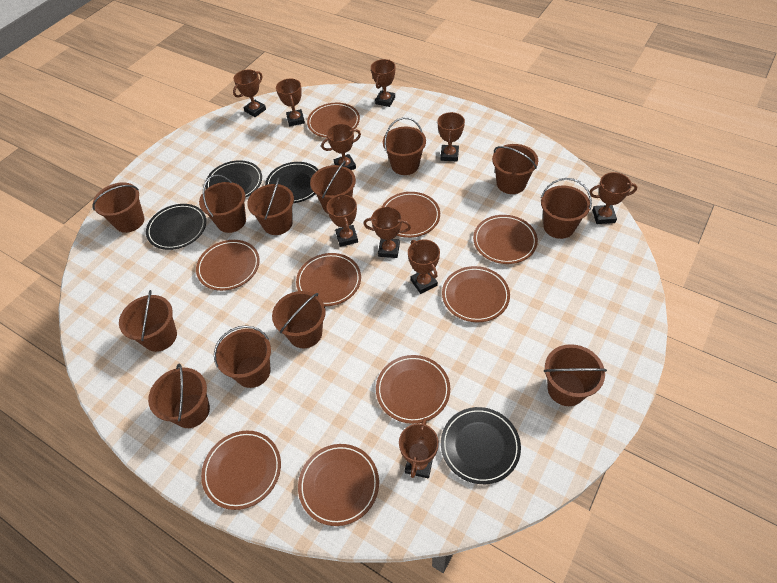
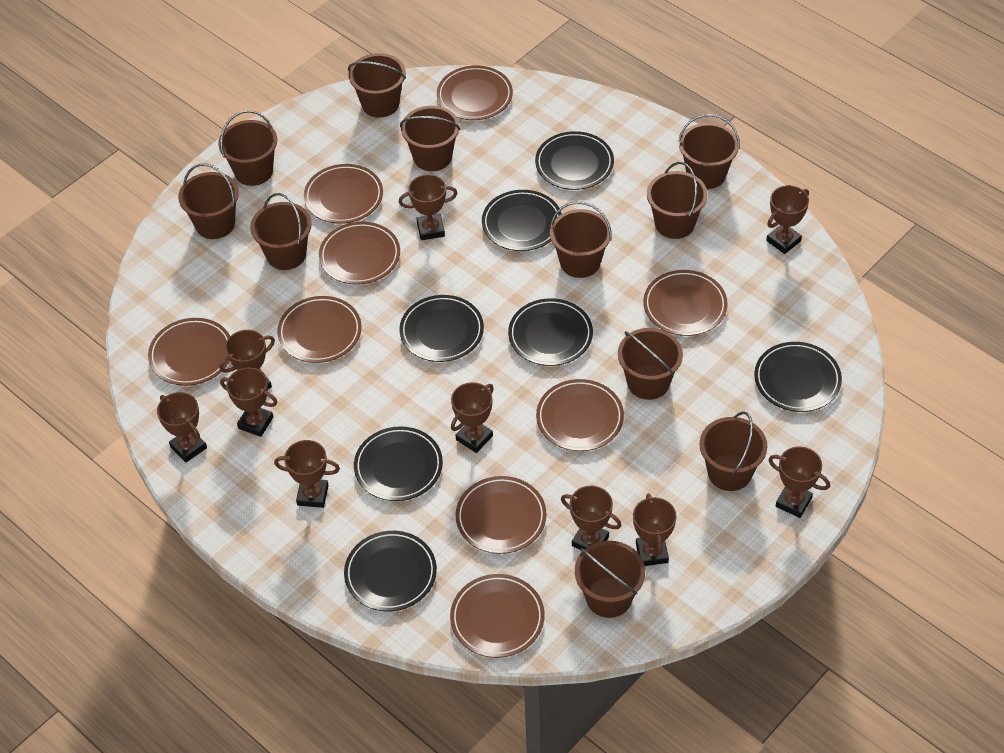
black plate: 4 -> 7
brown bucket: 12 -> 11

